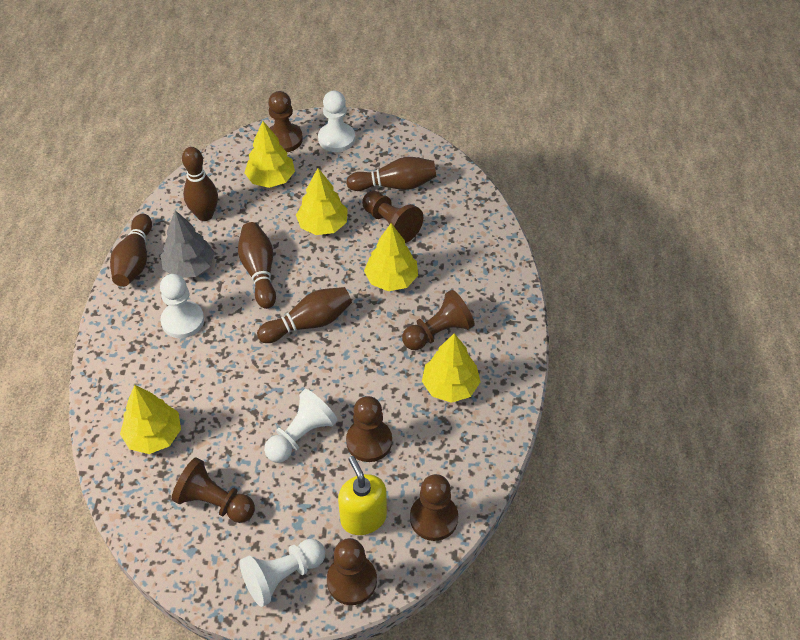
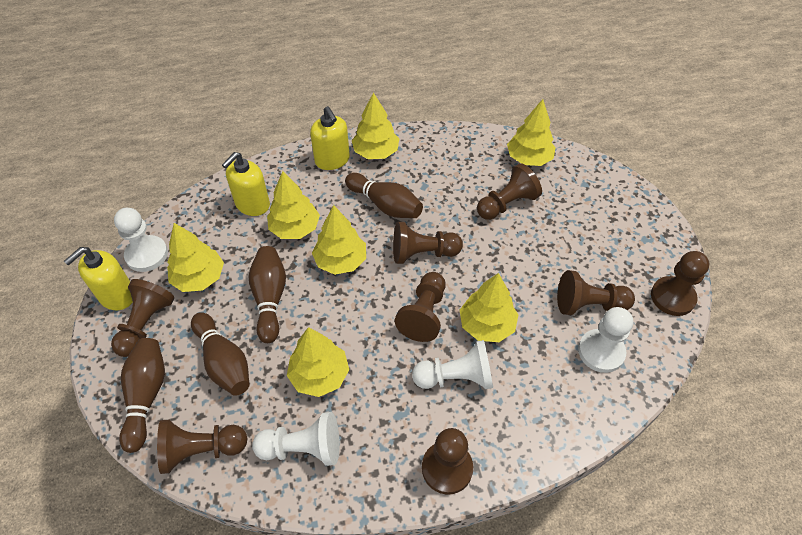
brown bowling pin: 5 -> 4
brown pawn: 7 -> 8
grey tree: 1 -> 0
yellow soap dispenser: 1 -> 3
yellow tree: 5 -> 7

